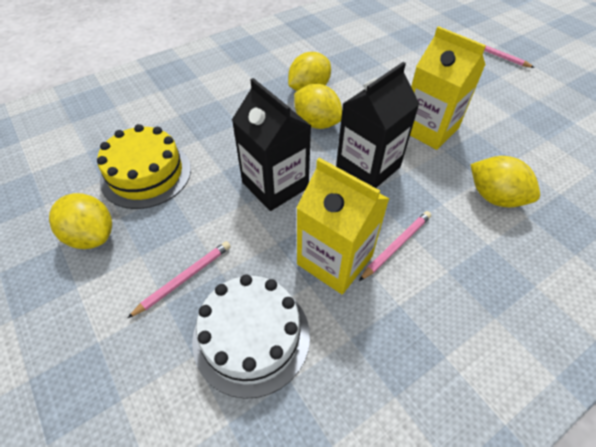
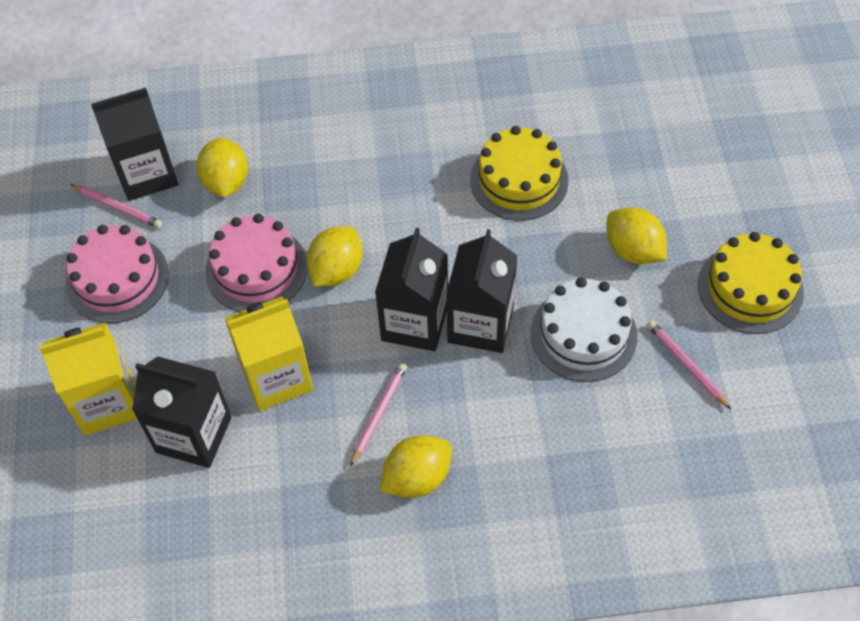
black carton: 2 -> 4
pink cake: 0 -> 2
yellow cake: 1 -> 2

